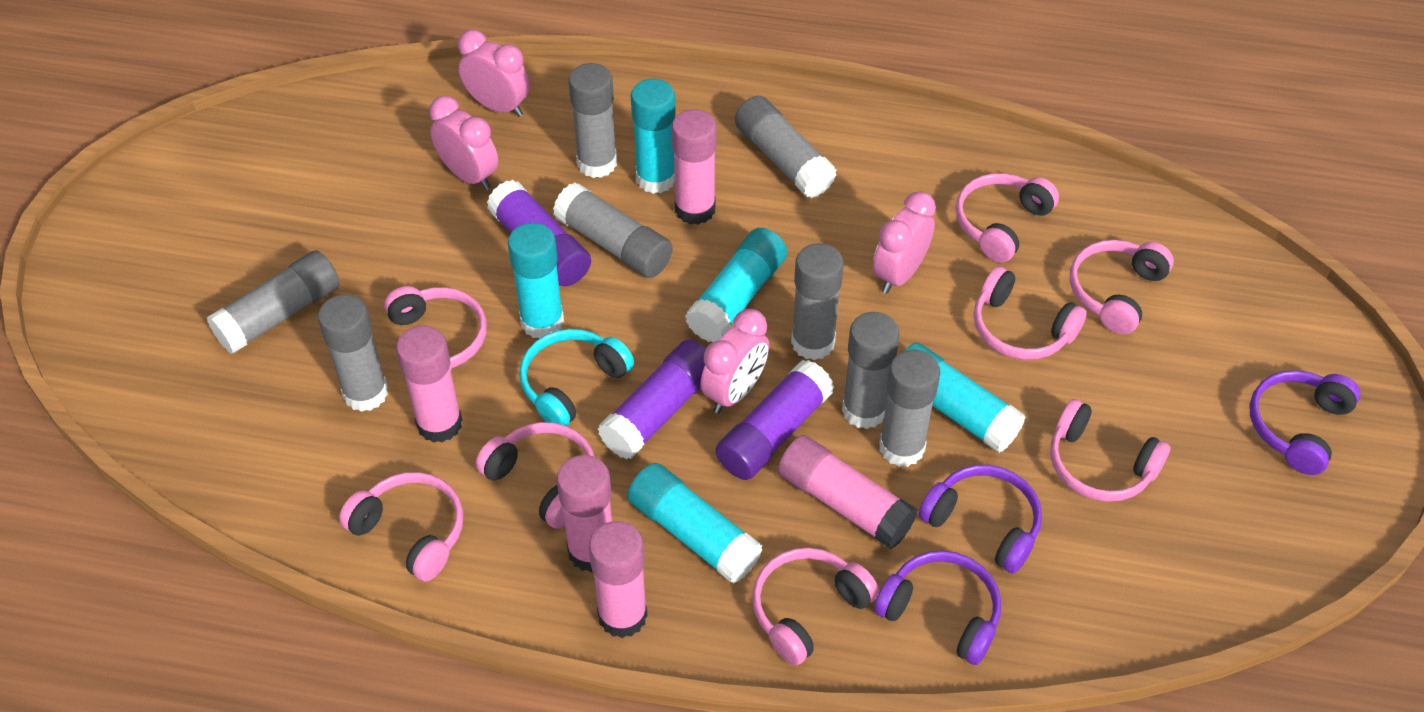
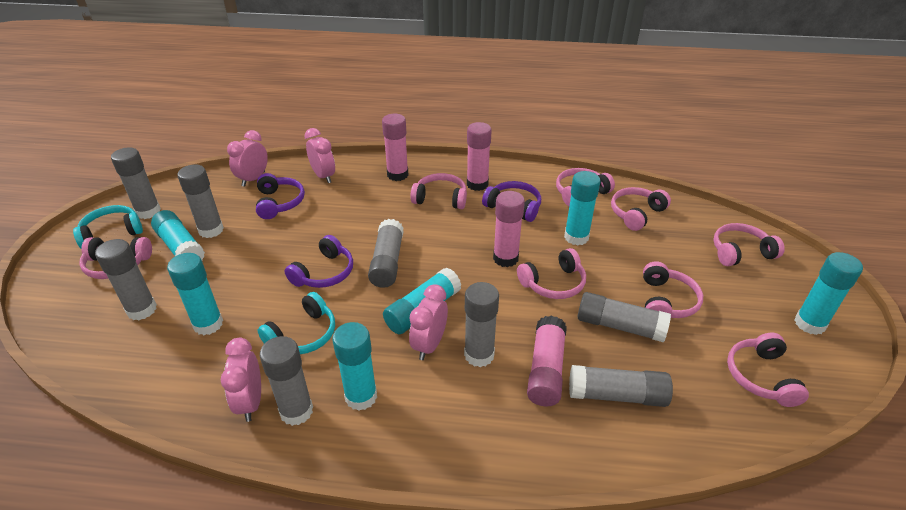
pink glue stick: 5 -> 4
purple glue stick: 3 -> 0
turquoise glue stick: 5 -> 6
turquoise headphones: 1 -> 2

